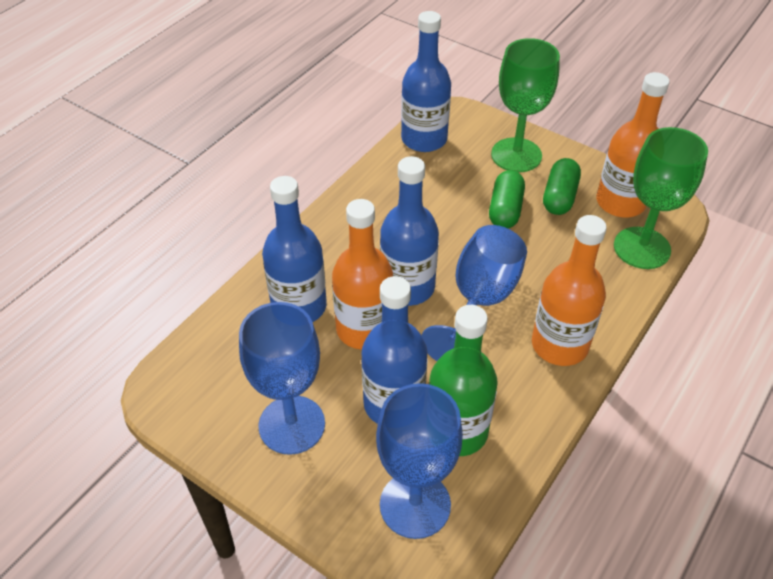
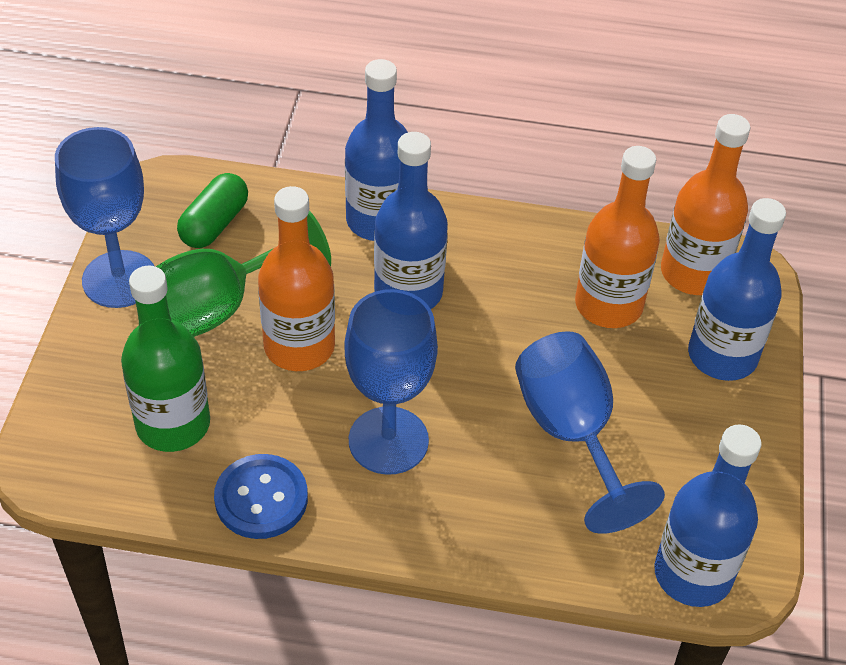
blue button: 0 -> 1
green capsule: 2 -> 1
green goblet: 2 -> 1

